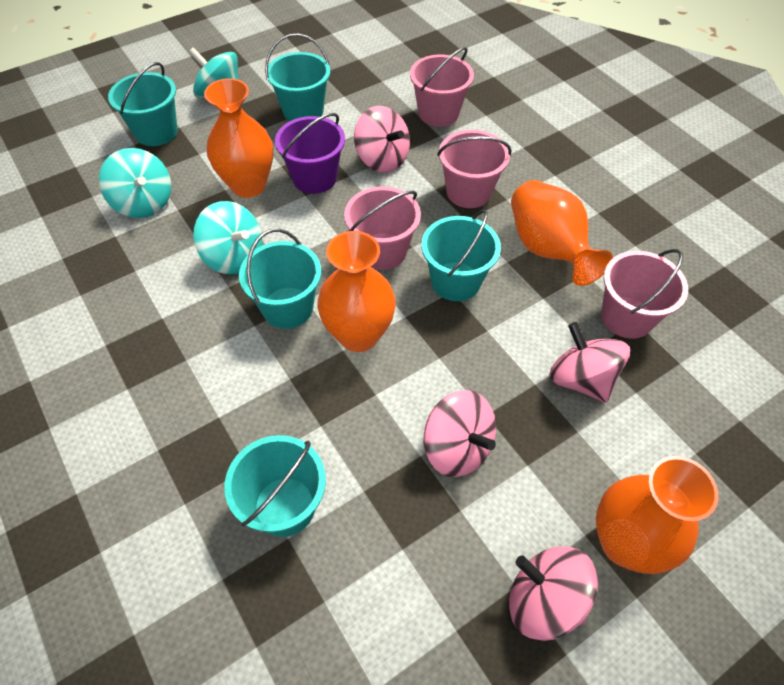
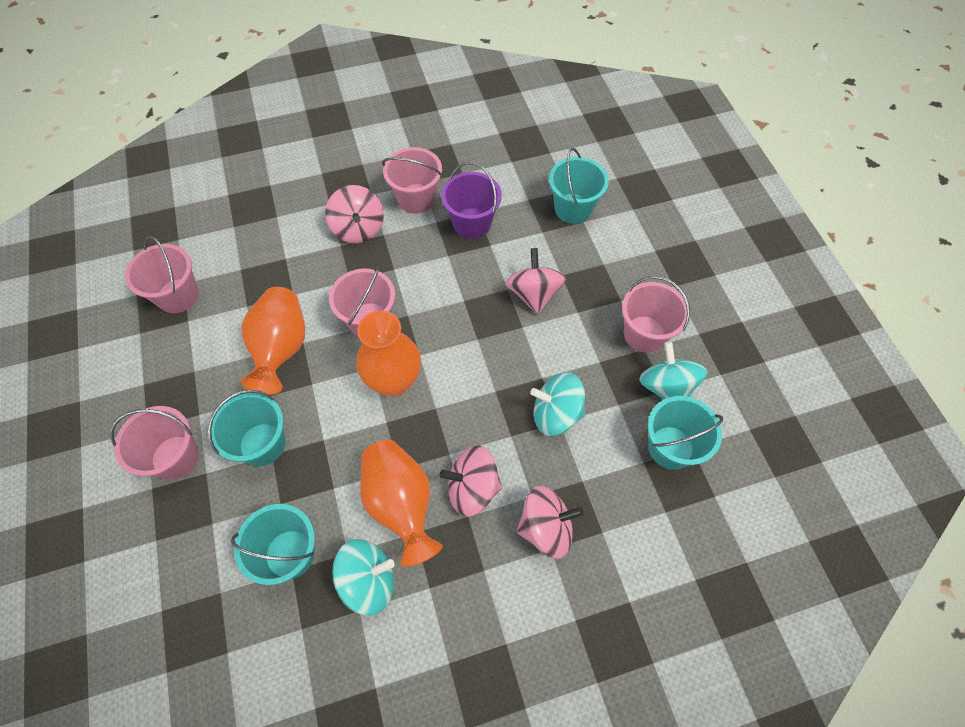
orange vase: 4 -> 3
pink bucket: 4 -> 5
turquoise bucket: 5 -> 4

